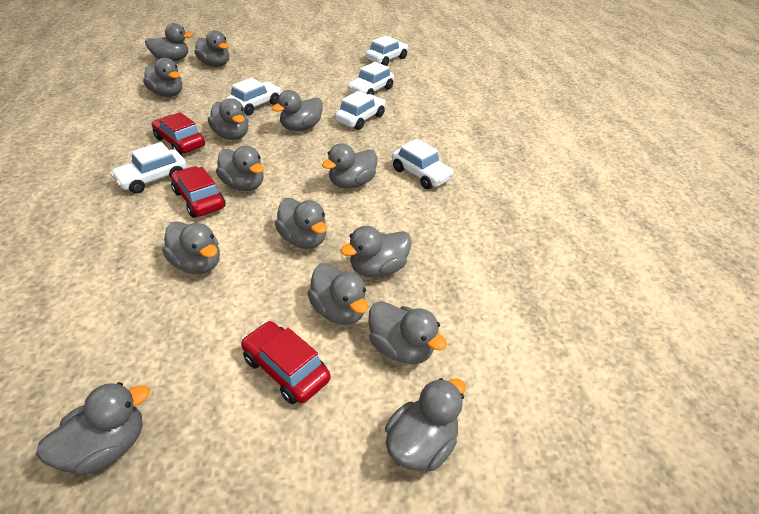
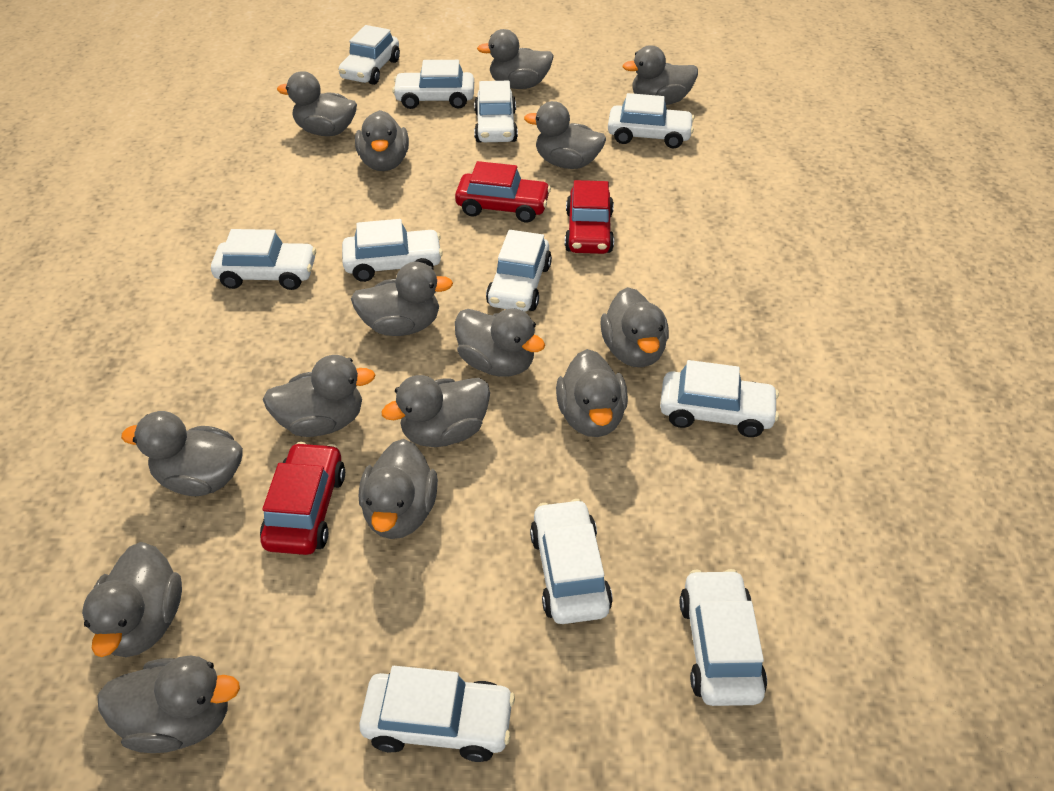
grey duck: 14 -> 15
white car: 6 -> 11

